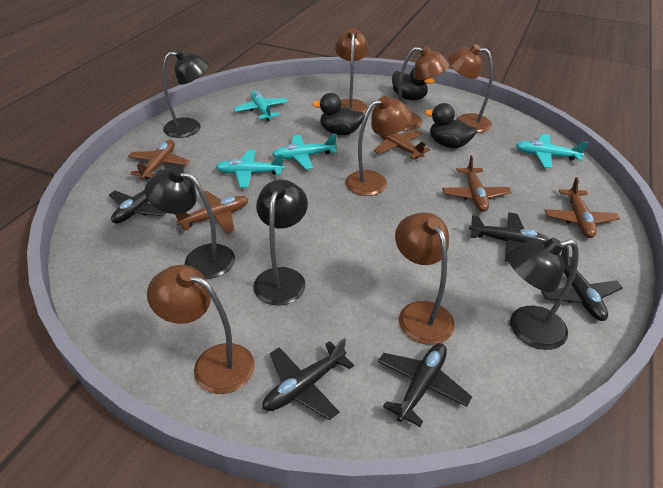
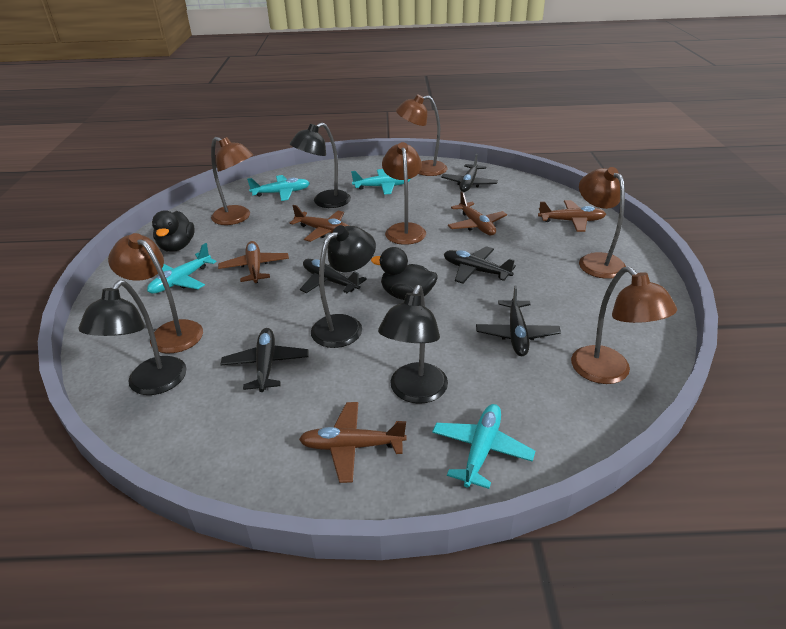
black duck: 3 -> 2

